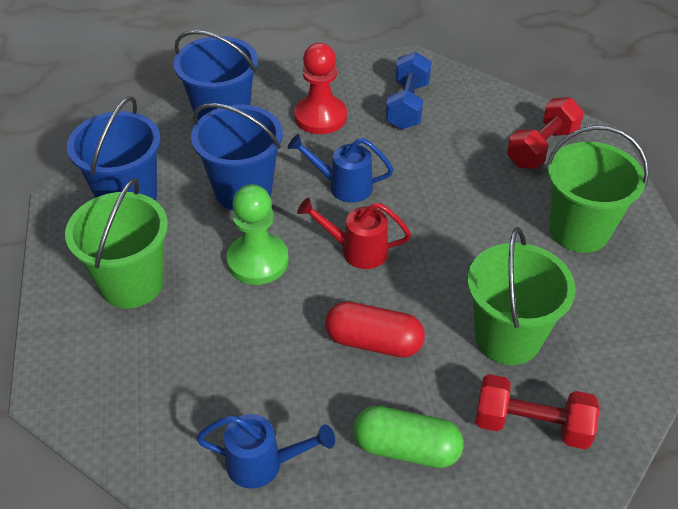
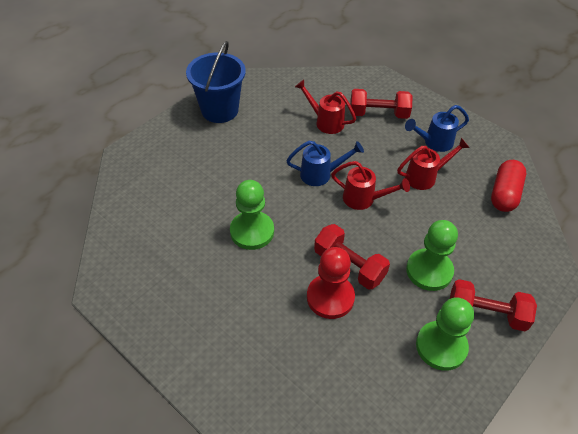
blue bucket: 3 -> 1
blue dumbbell: 1 -> 0
green bucket: 3 -> 0
green capsule: 1 -> 0
green pawn: 1 -> 3
red dumbbell: 2 -> 3
red watering can: 1 -> 3

